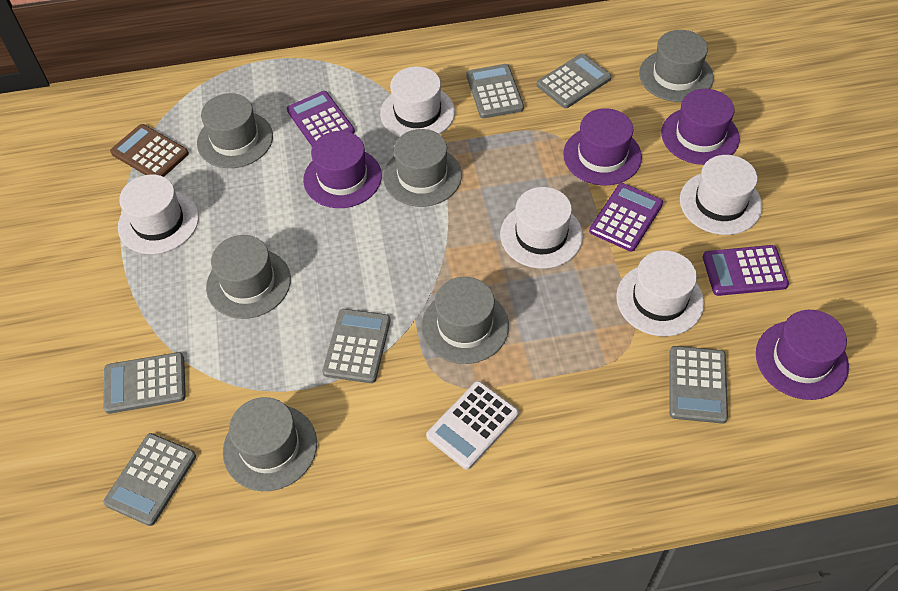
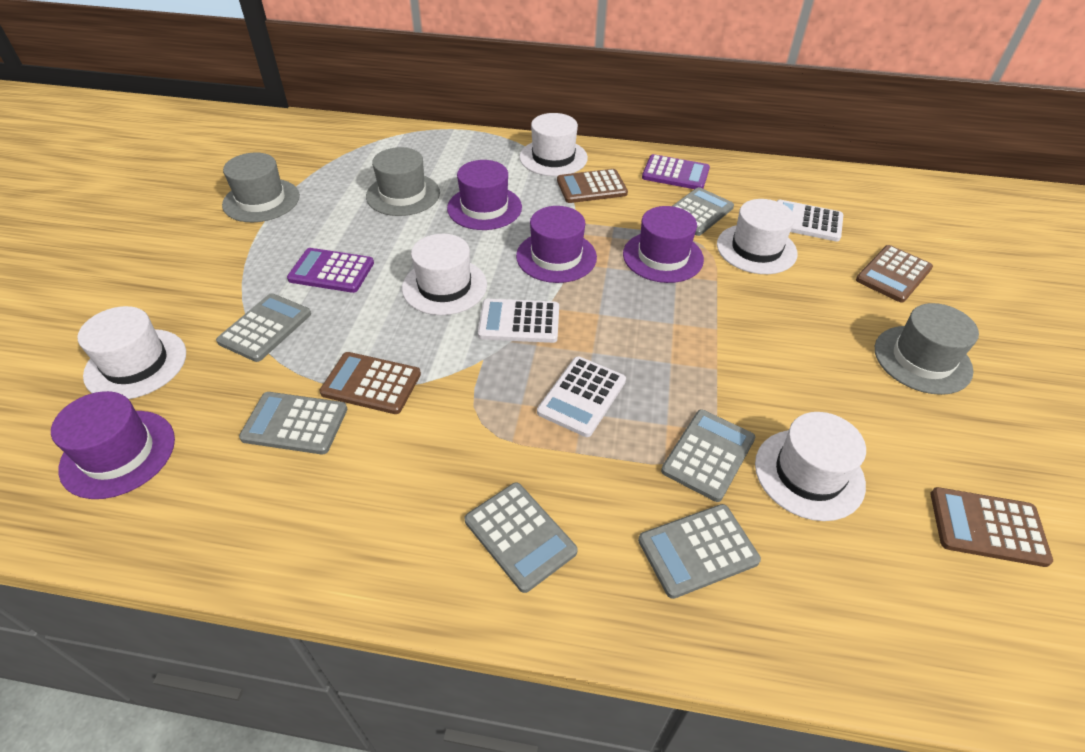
brown calculator: 1 -> 4
grey hat: 6 -> 3
purple calculator: 3 -> 2
white calculator: 1 -> 3

